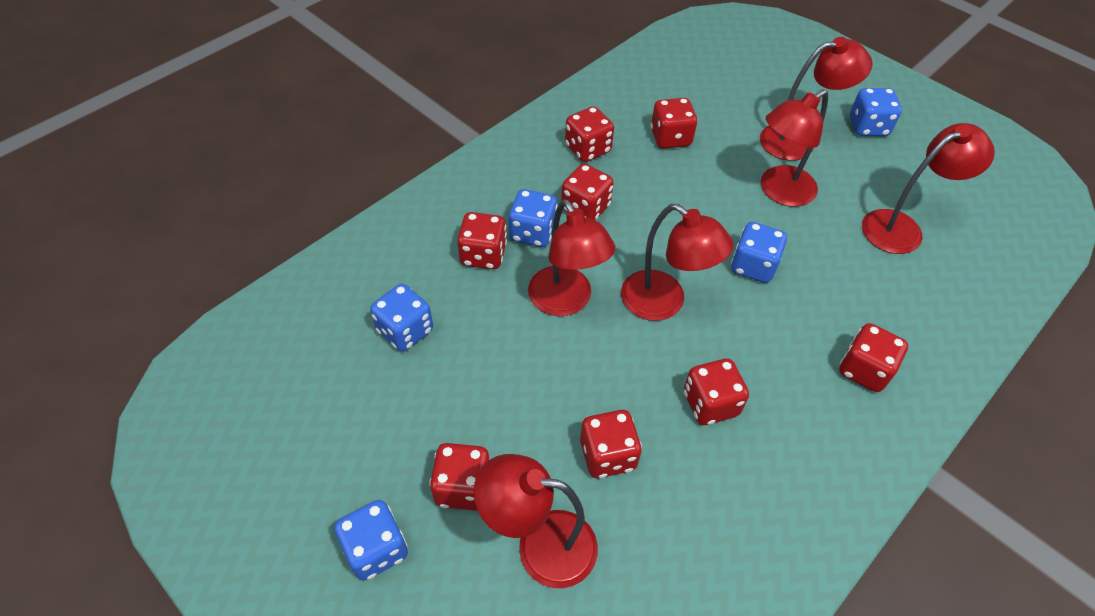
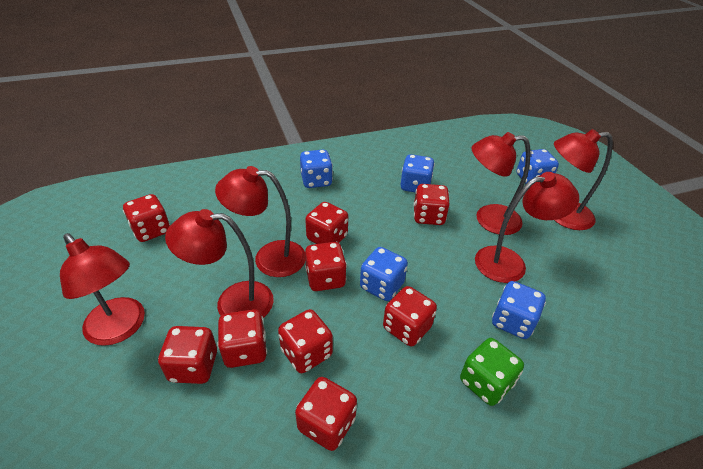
green dice: 0 -> 1
red dice: 8 -> 9

